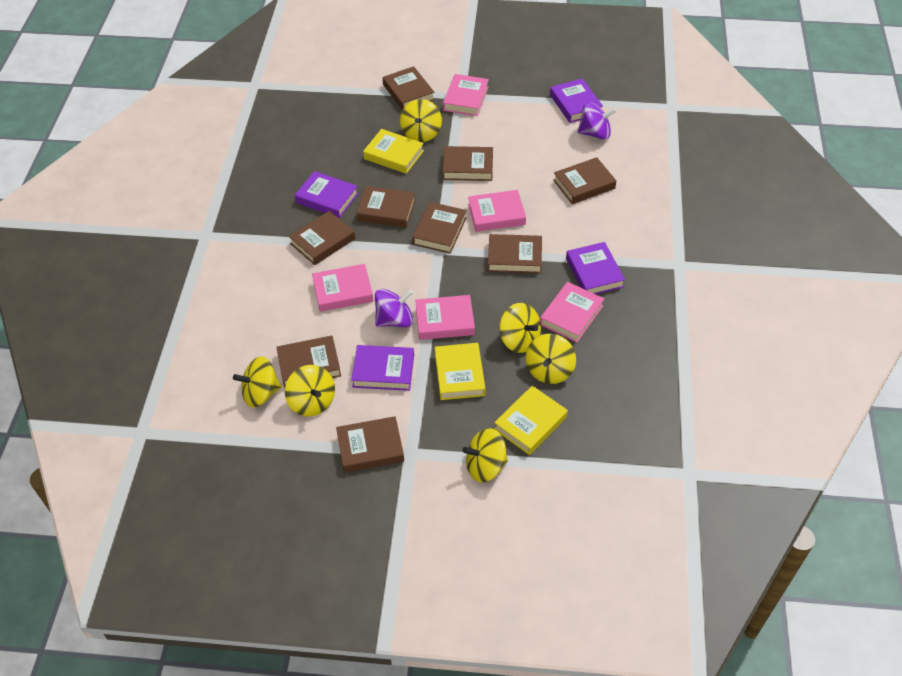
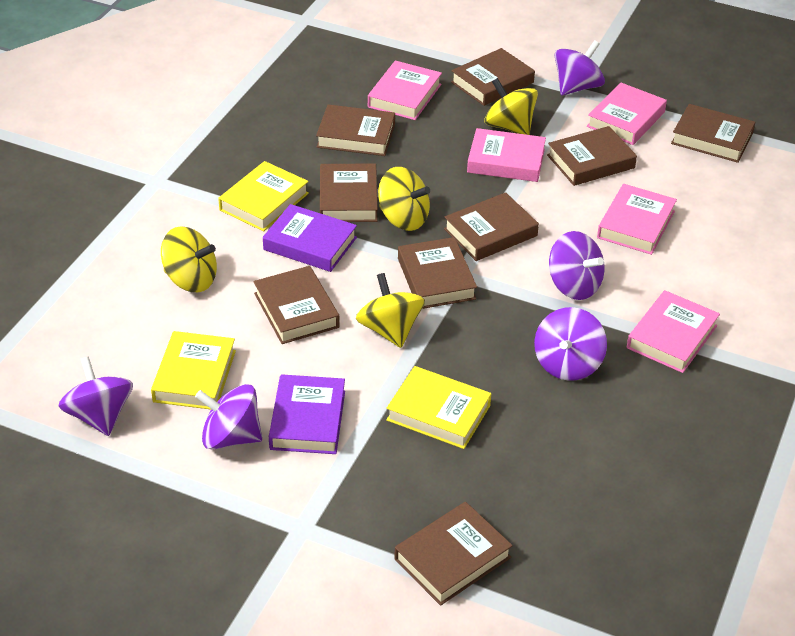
purple book: 4 -> 2
purple spinning top: 2 -> 5
yellow spinning top: 6 -> 4

